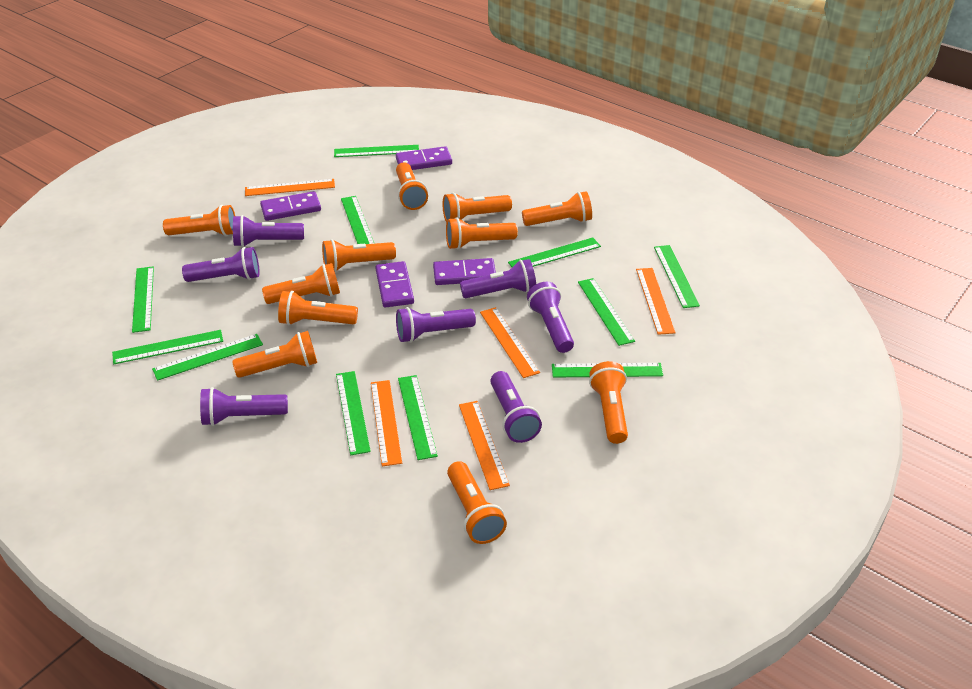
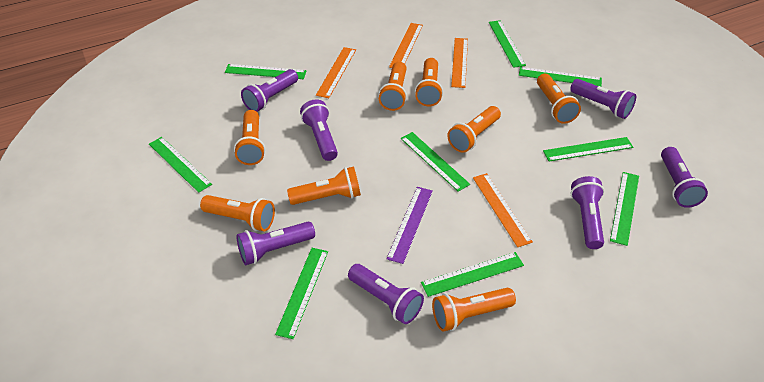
green ruler: 11 -> 9
orange flashlight: 11 -> 8
orange ruler: 5 -> 4
purple domino: 4 -> 0
purple ruler: 0 -> 1

